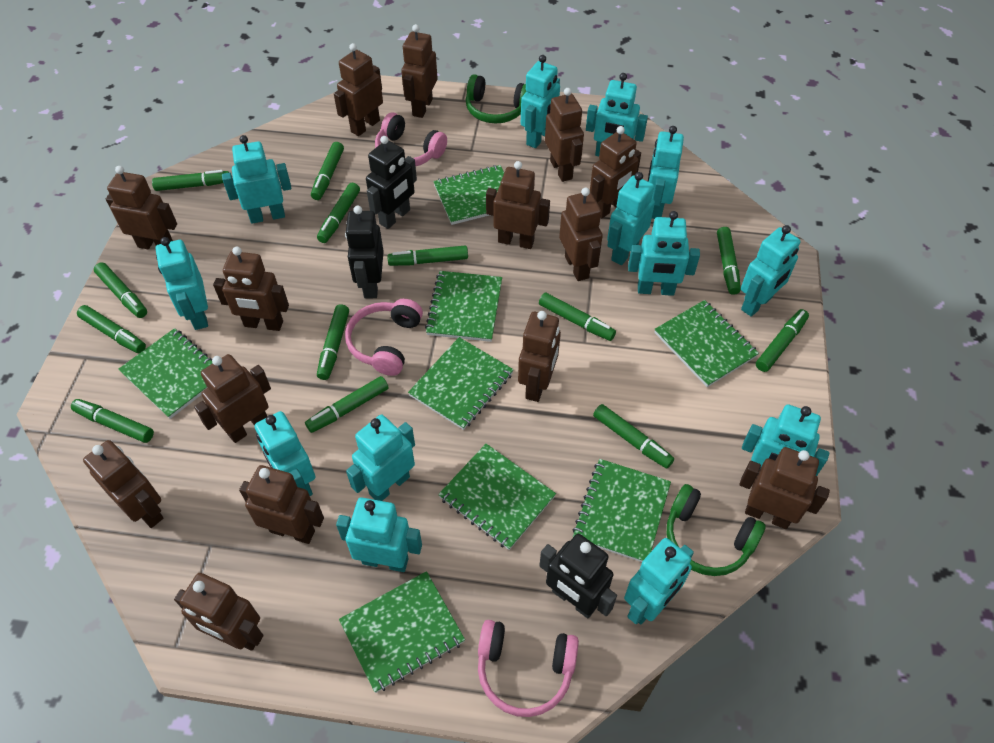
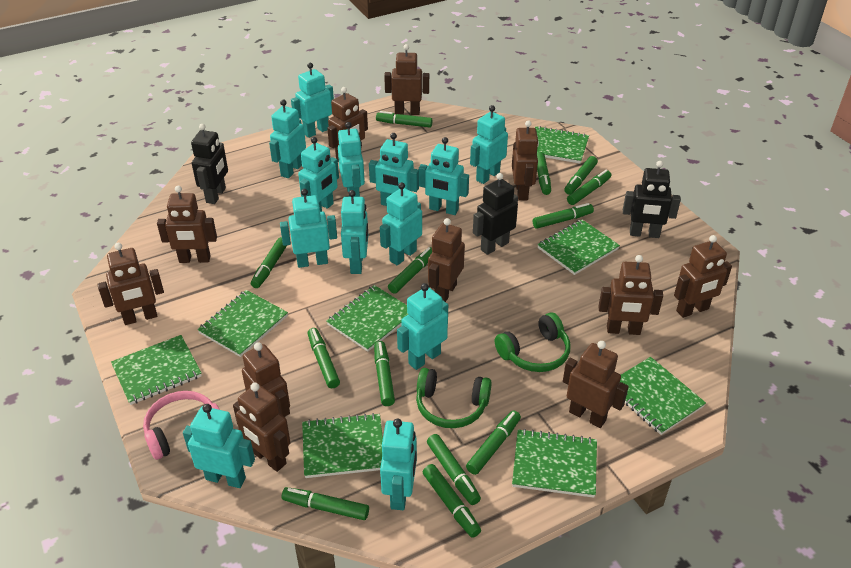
brown robot: 14 -> 11
pink headphones: 3 -> 1

